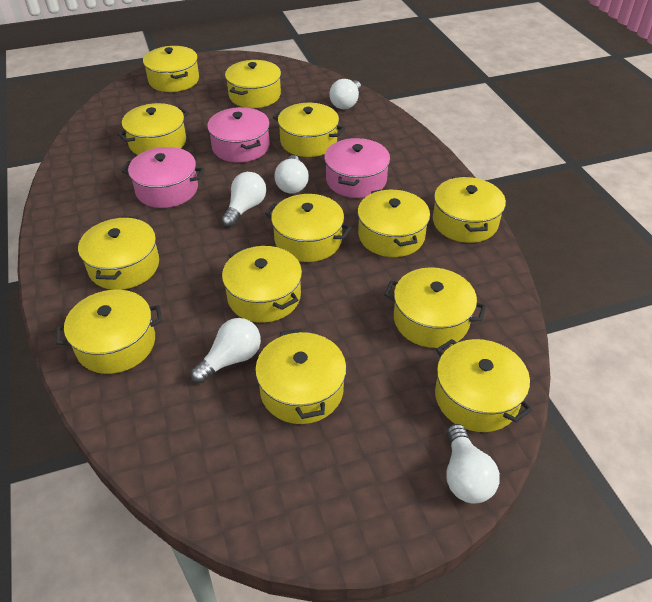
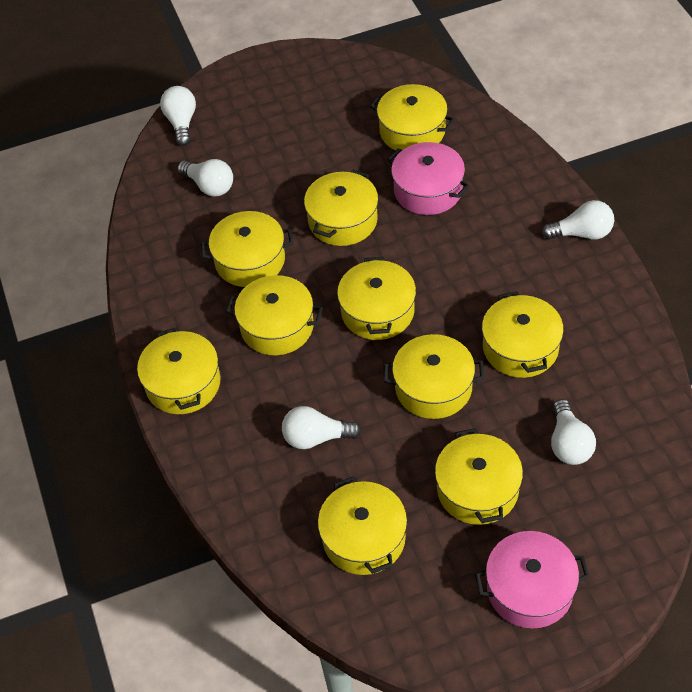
pink pot: 3 -> 2
yellow pot: 13 -> 10

